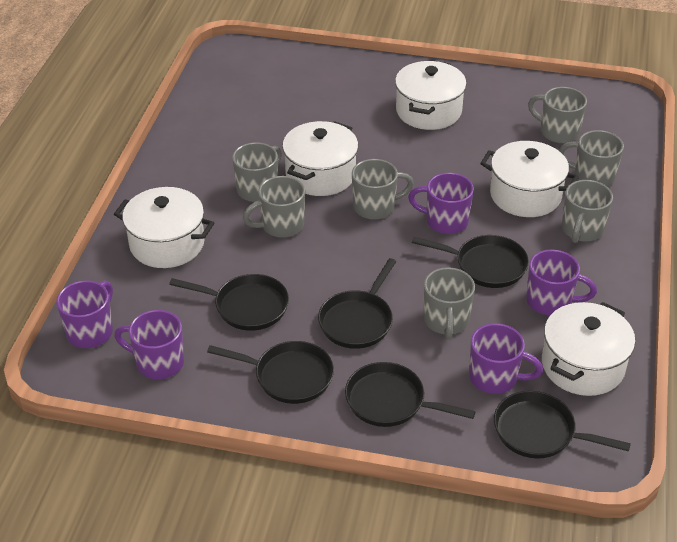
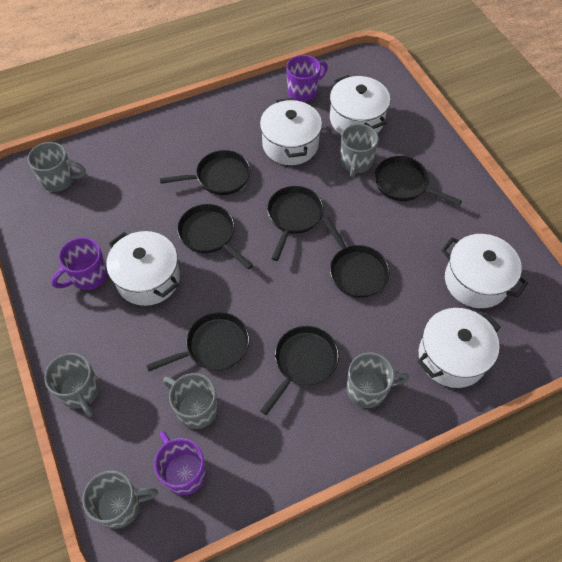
black pan: 6 -> 7
grey mug: 7 -> 6
purple mug: 5 -> 3

